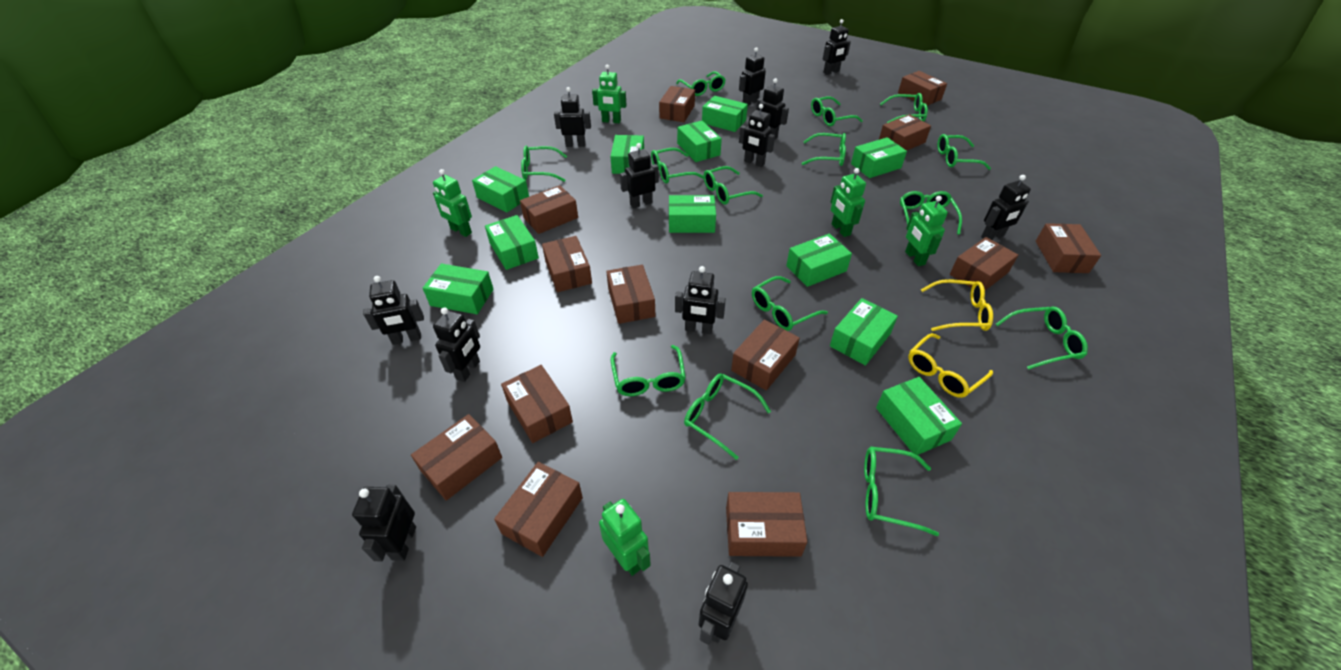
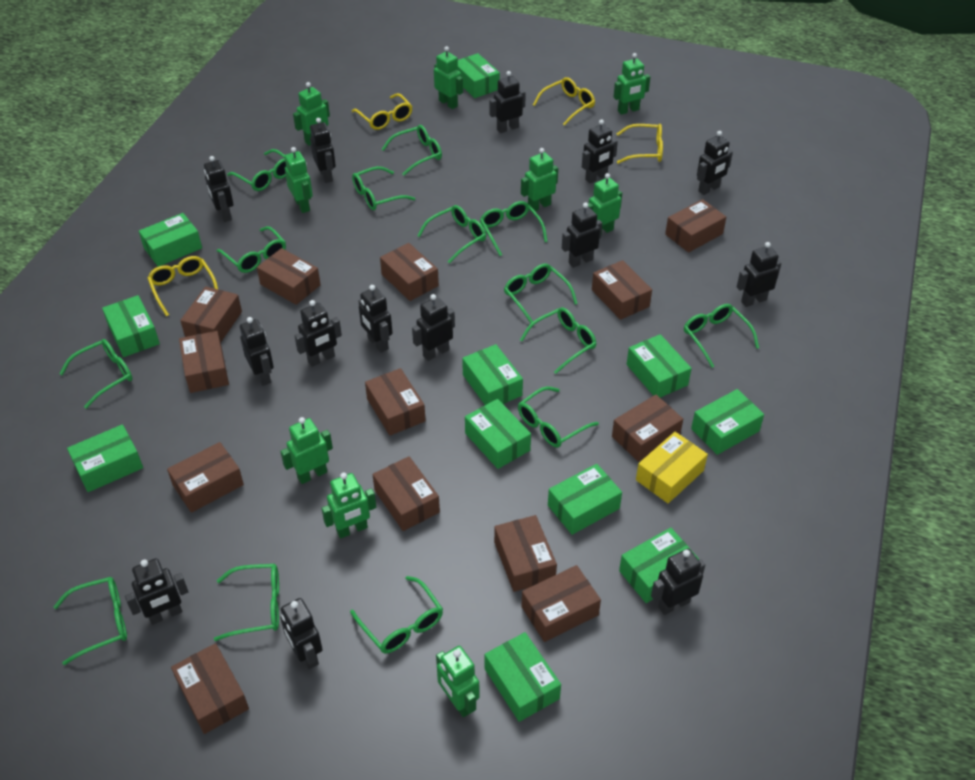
black robot: 12 -> 14
green robot: 5 -> 9
yellow box: 0 -> 1
yellow glasses: 2 -> 4

